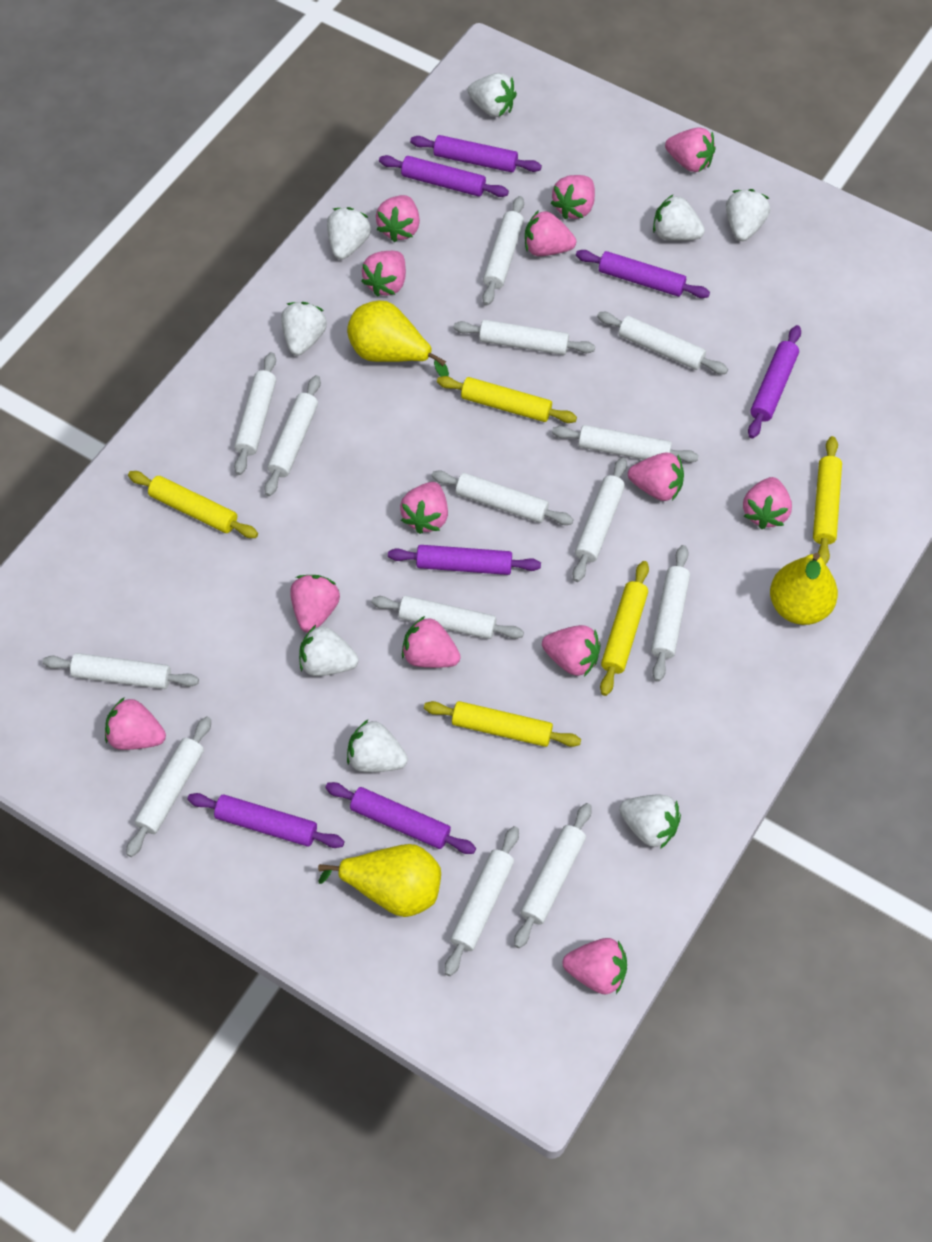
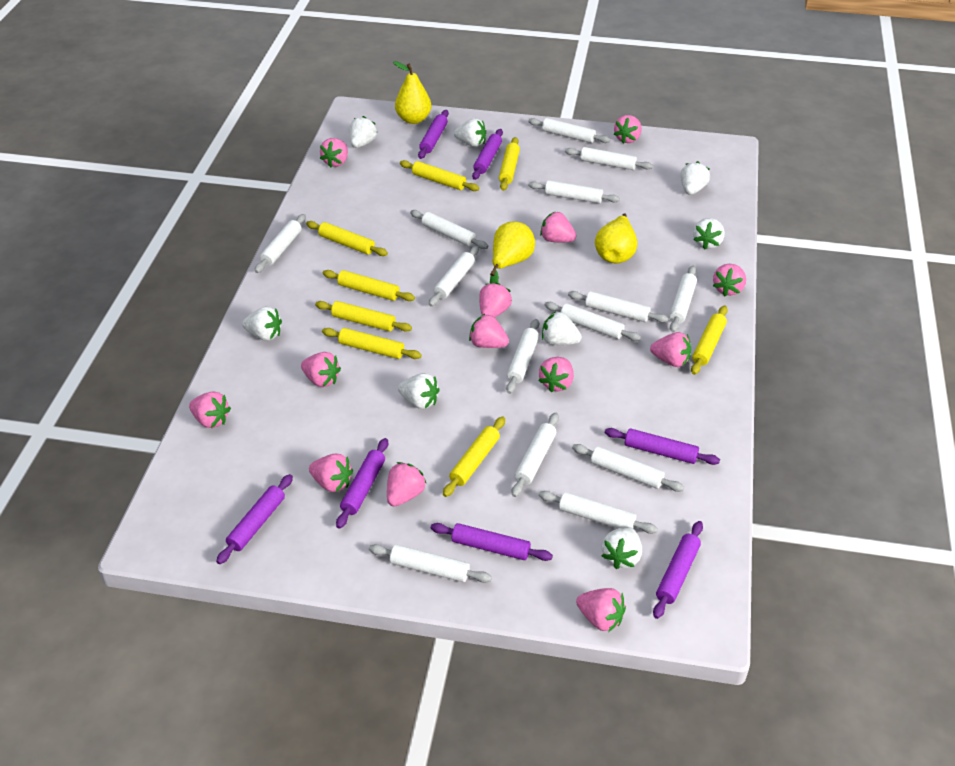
yellow rolling pin: 5 -> 8

